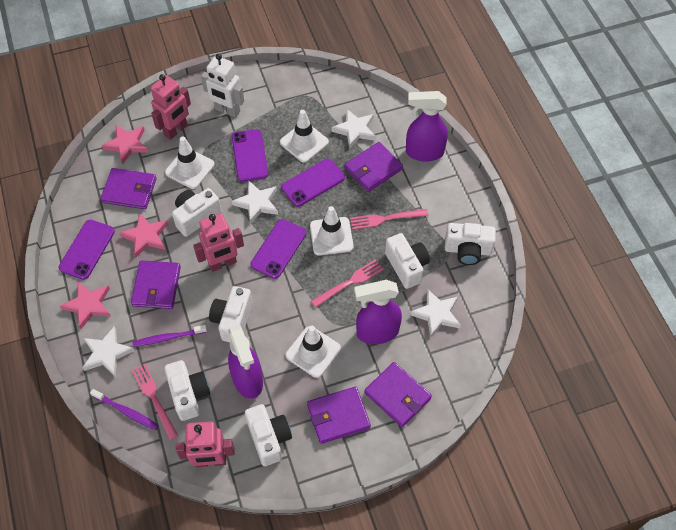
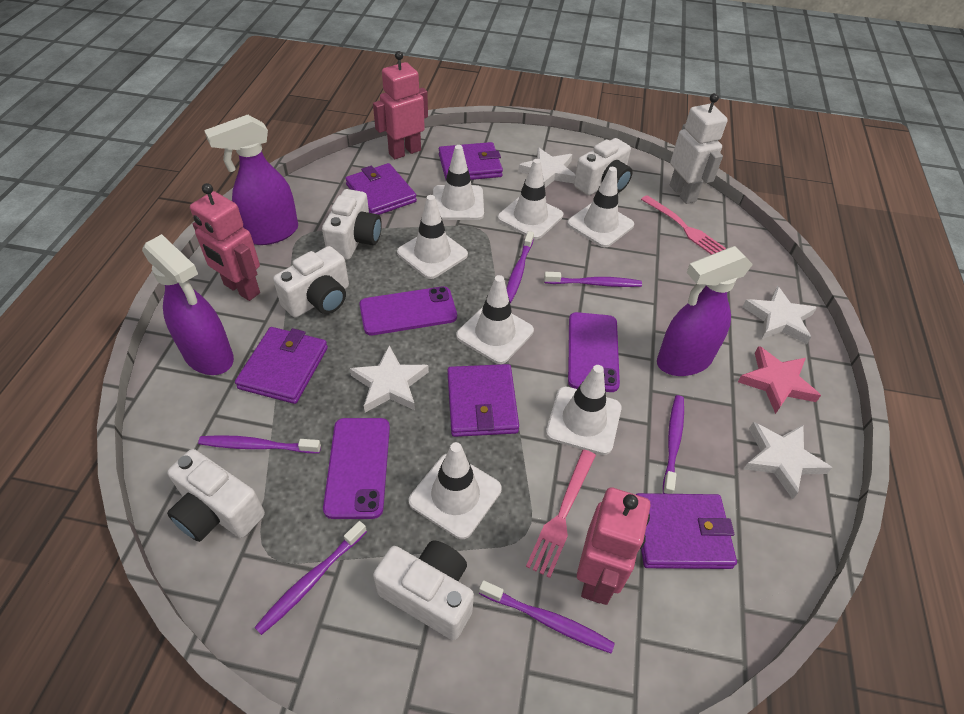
pink fork: 3 -> 2
pink star: 3 -> 1
purple phone: 4 -> 3
purple toothbrush: 2 -> 6
white camera: 6 -> 5
white traffic cone: 4 -> 7

